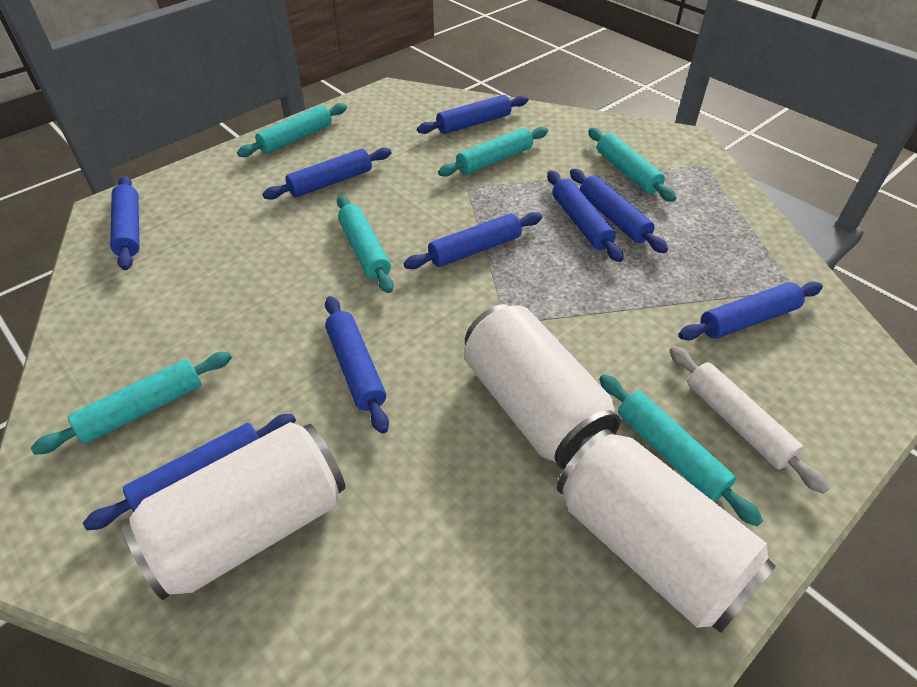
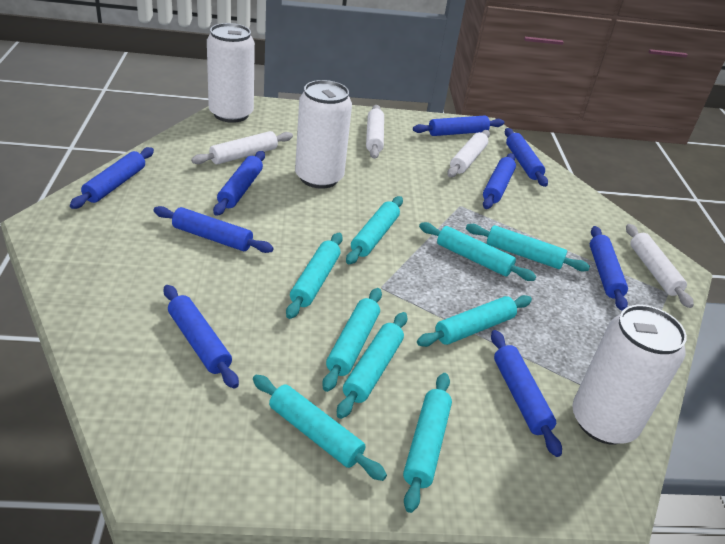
turquoise rolling pin: 6 -> 9
white rolling pin: 1 -> 4

